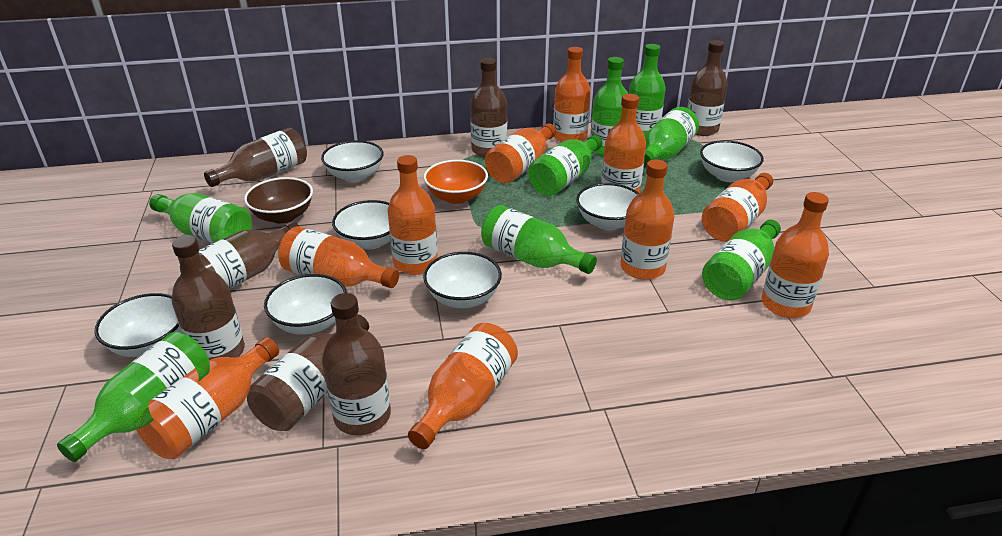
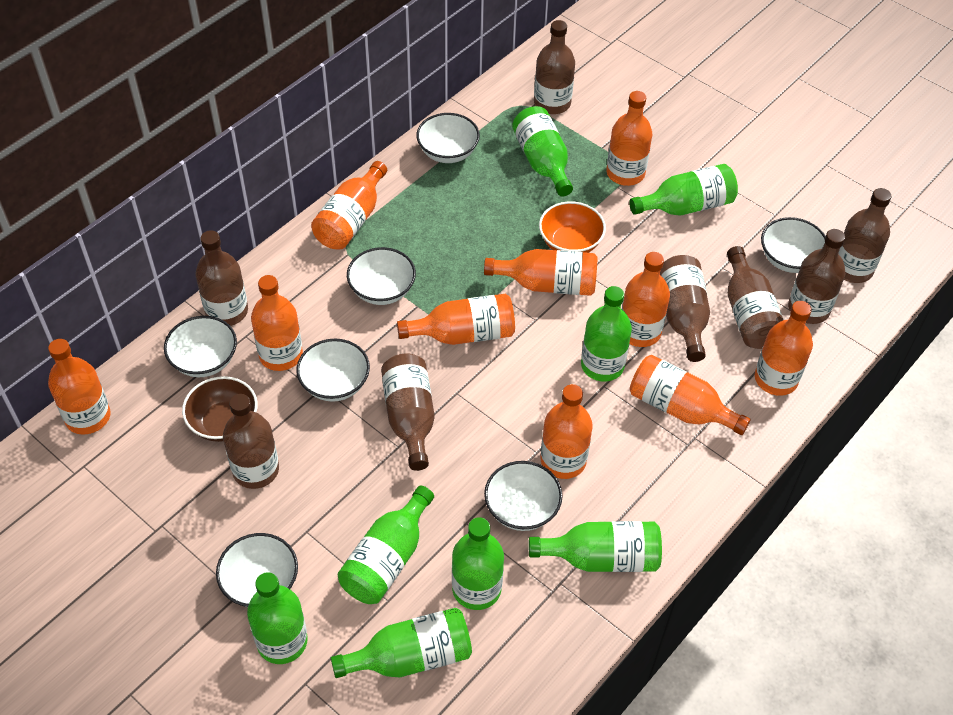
brown bottle: 7 -> 8

